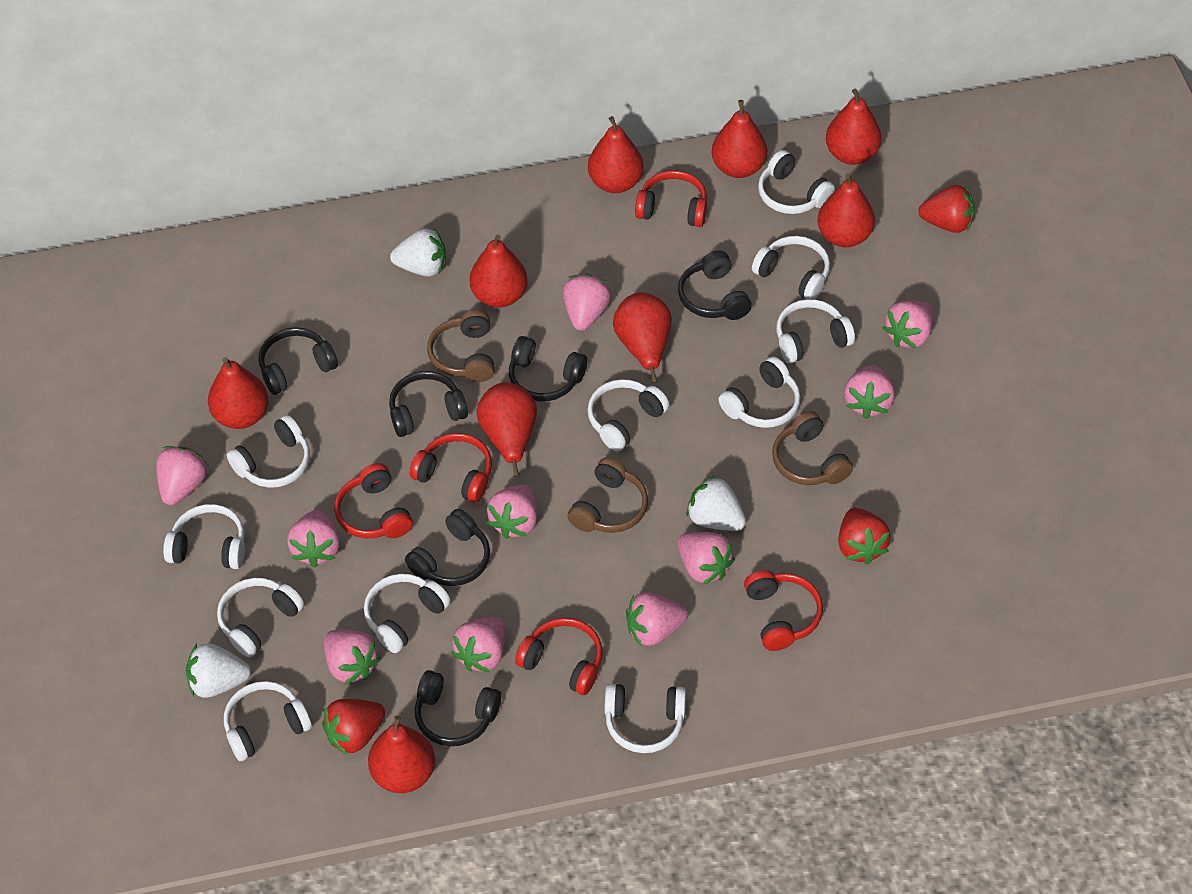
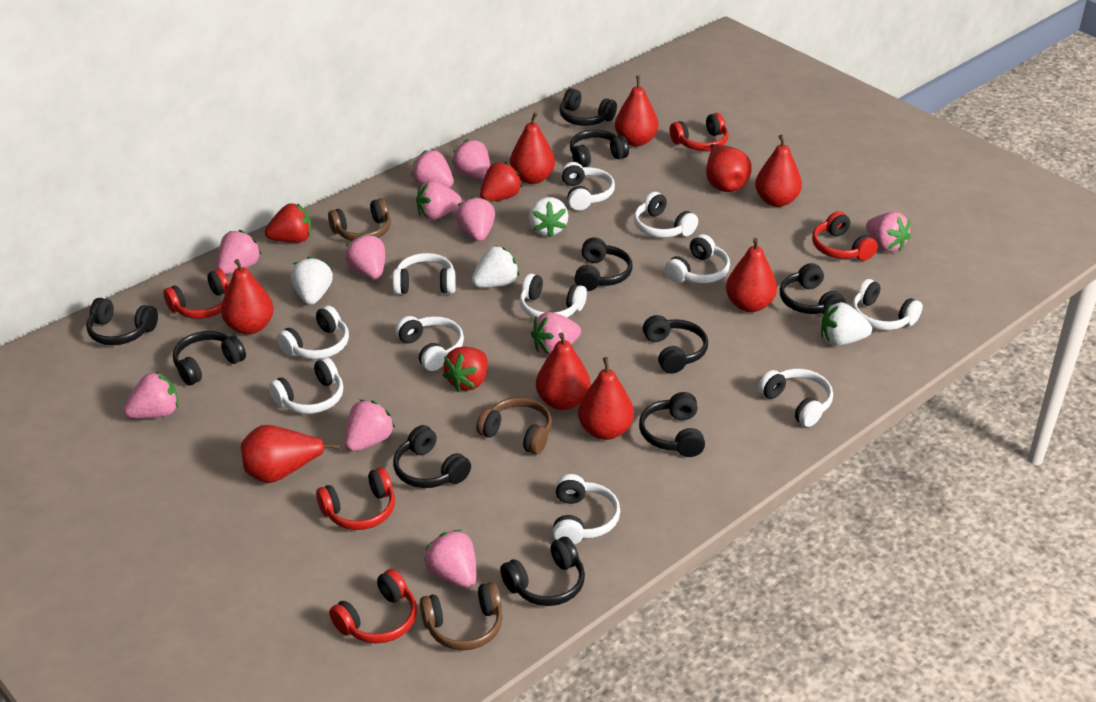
black headphones: 6 -> 10
pink strawberry: 10 -> 11
white strawberry: 3 -> 4

